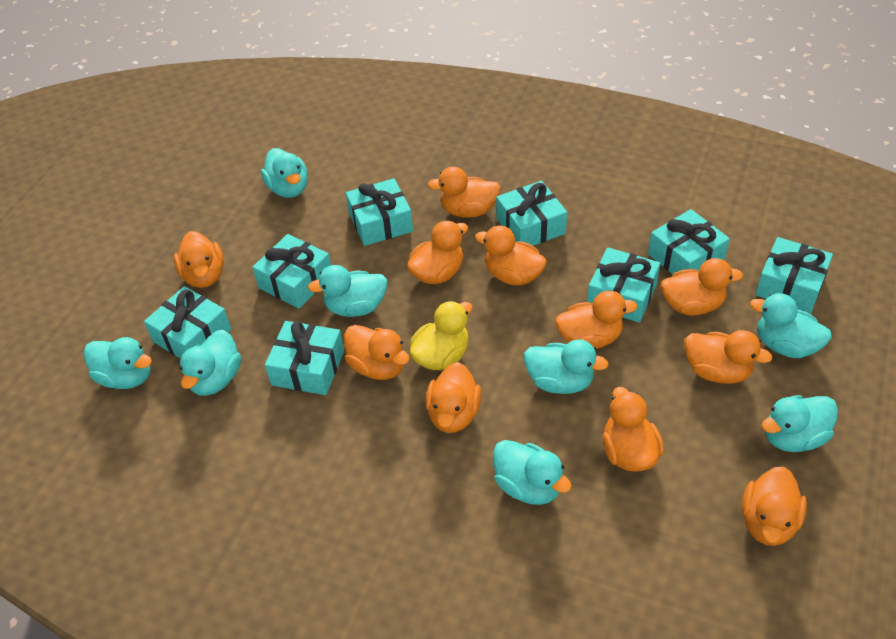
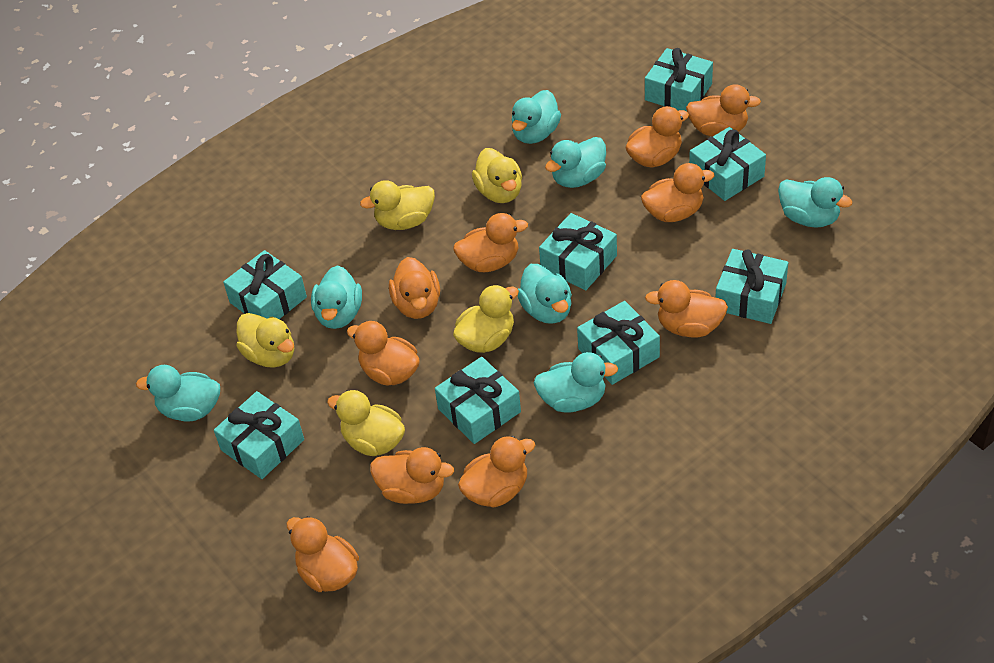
orange duck: 11 -> 10
turquoise duck: 8 -> 7
yellow duck: 1 -> 5

